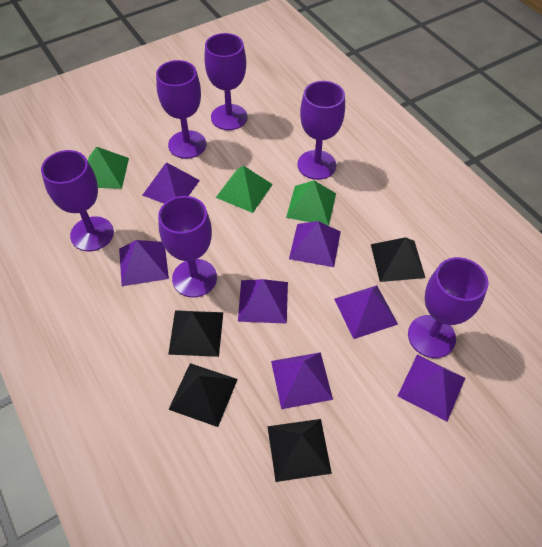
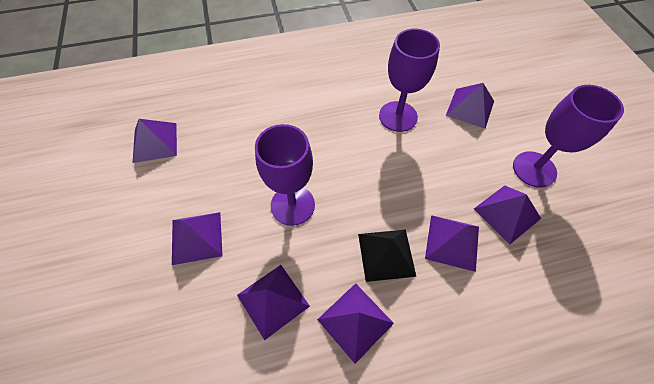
black pyramid: 4 -> 1
green pyramid: 3 -> 0
purple goblet: 6 -> 3

